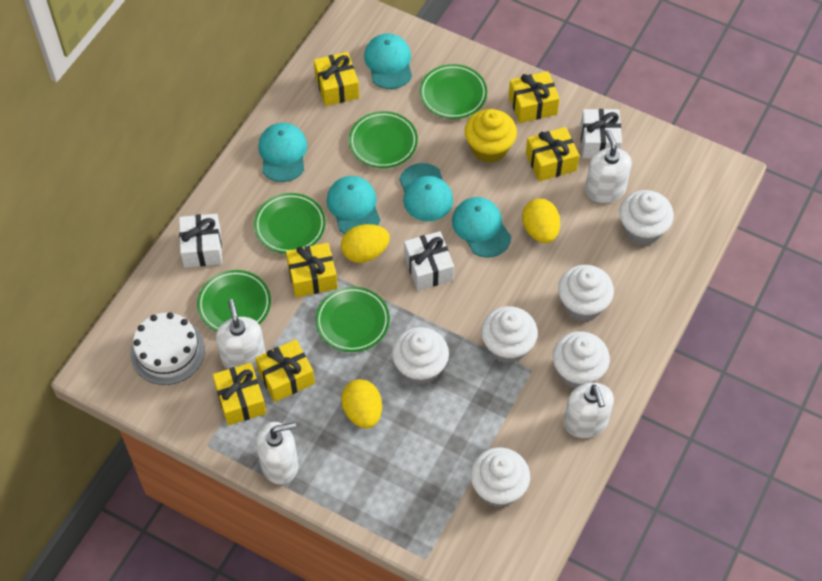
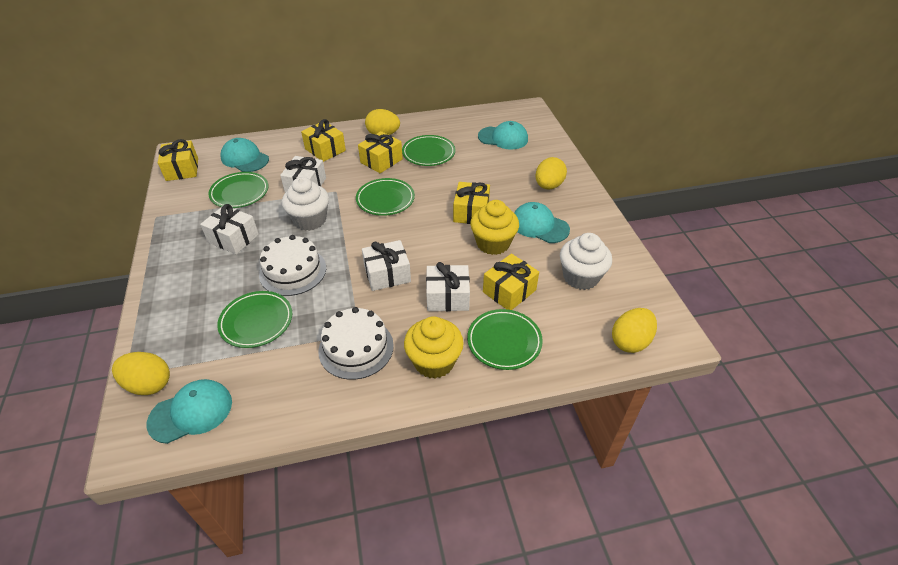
turquoise cap: 5 -> 4
white cake: 1 -> 2
white cupcake: 6 -> 2
white gift: 3 -> 4
white soap dispenser: 4 -> 0
yellow cupcake: 1 -> 2
yellow egg: 3 -> 4
yellow gift: 6 -> 5

